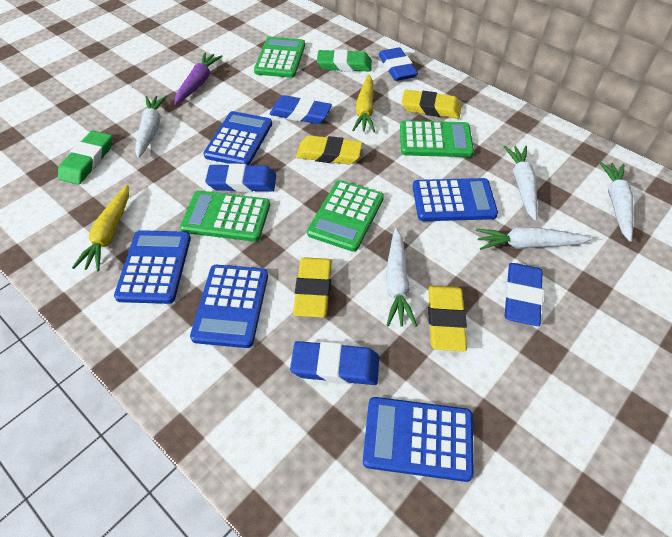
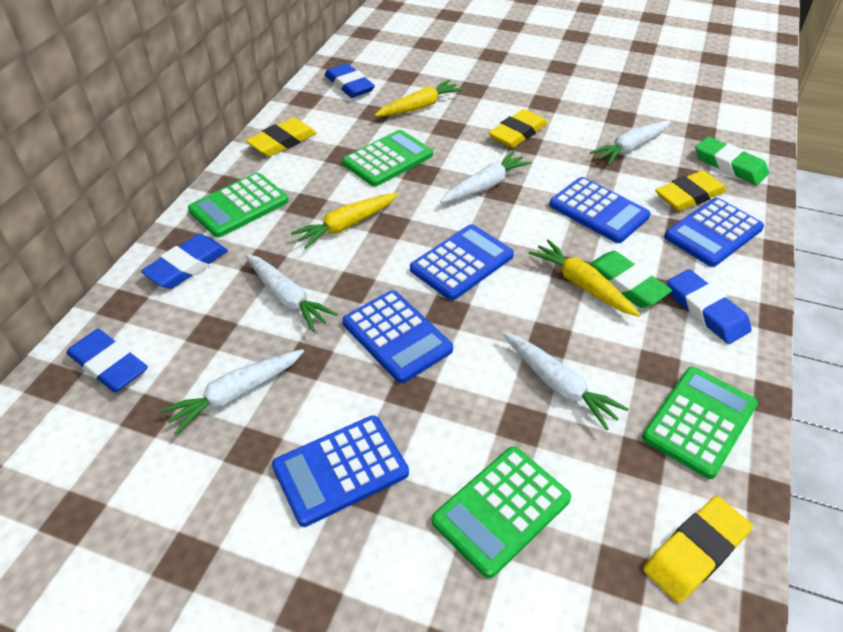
blue eraser: 5 -> 4
purple carrot: 1 -> 0
yellow carrot: 2 -> 3

